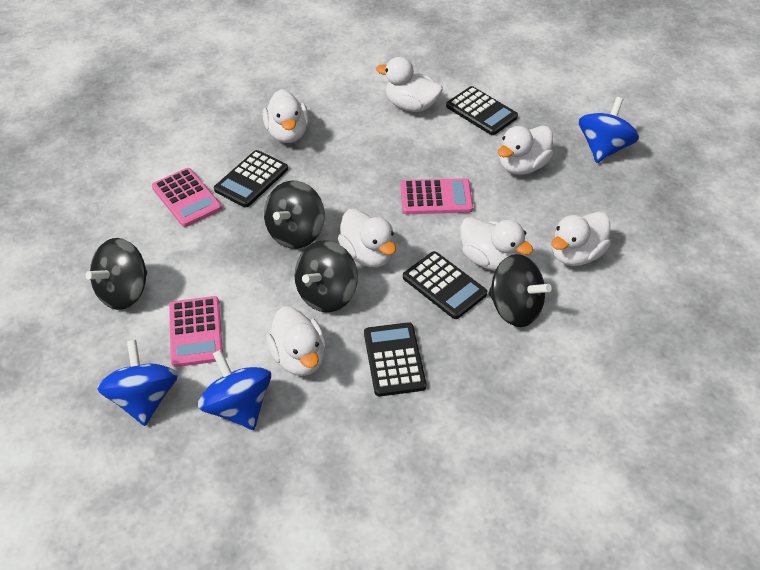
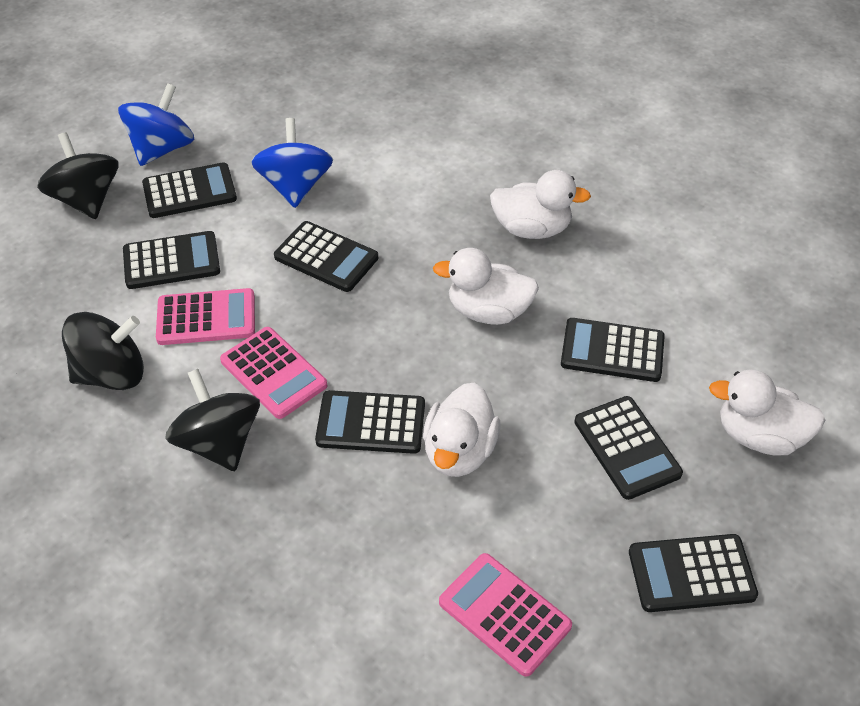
black calculator: 4 -> 7
black spinning top: 4 -> 3
blue spinning top: 3 -> 2
white duck: 7 -> 4

